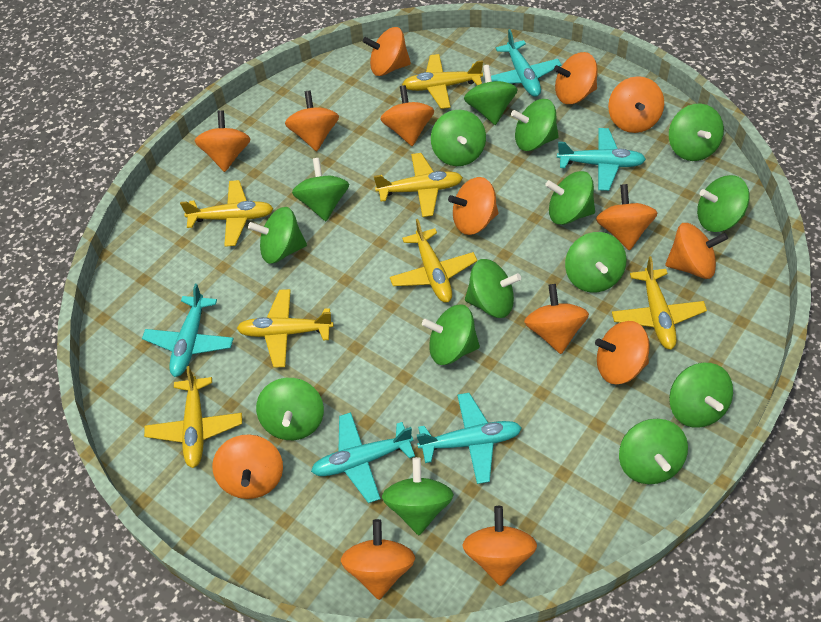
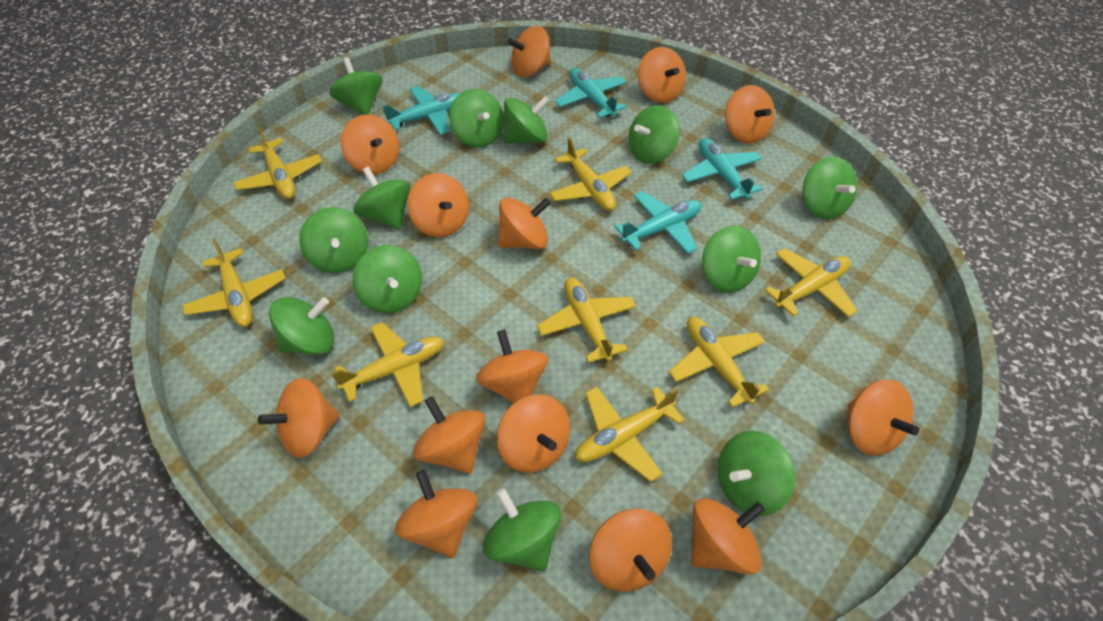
green spinning top: 15 -> 12
turquoise plane: 5 -> 4
yellow plane: 7 -> 8

